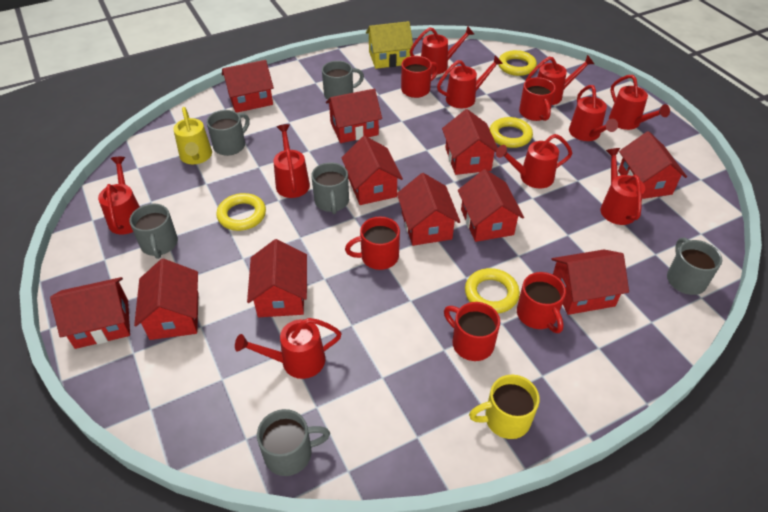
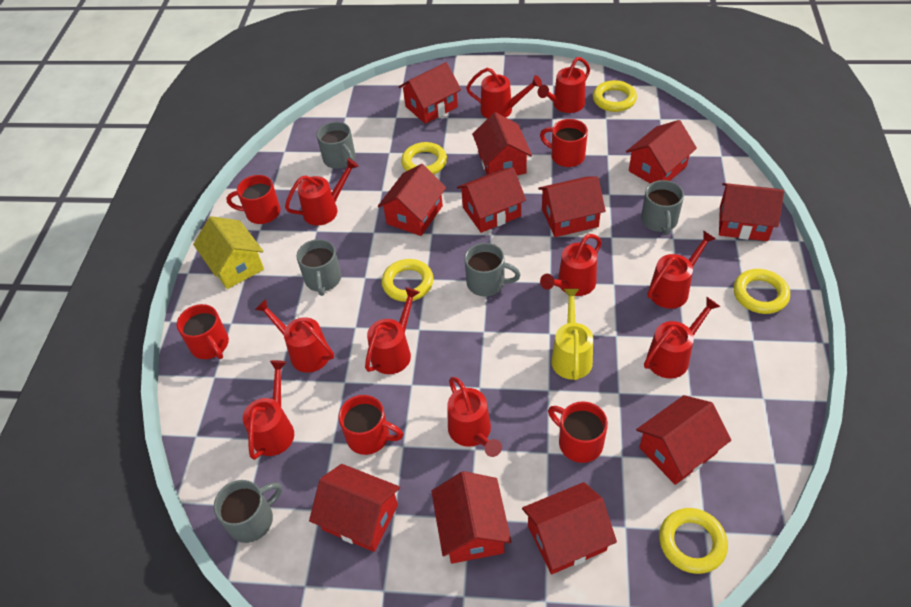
grey mug: 6 -> 5
yellow mug: 1 -> 0
yellow ring: 4 -> 5

